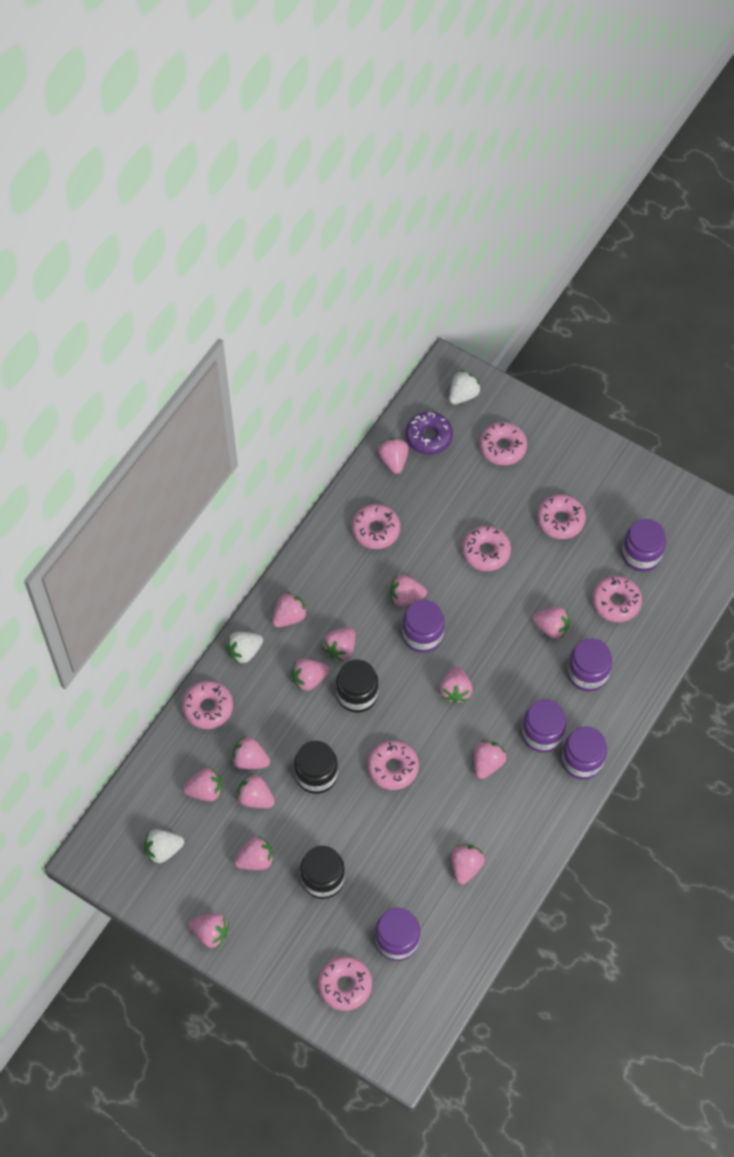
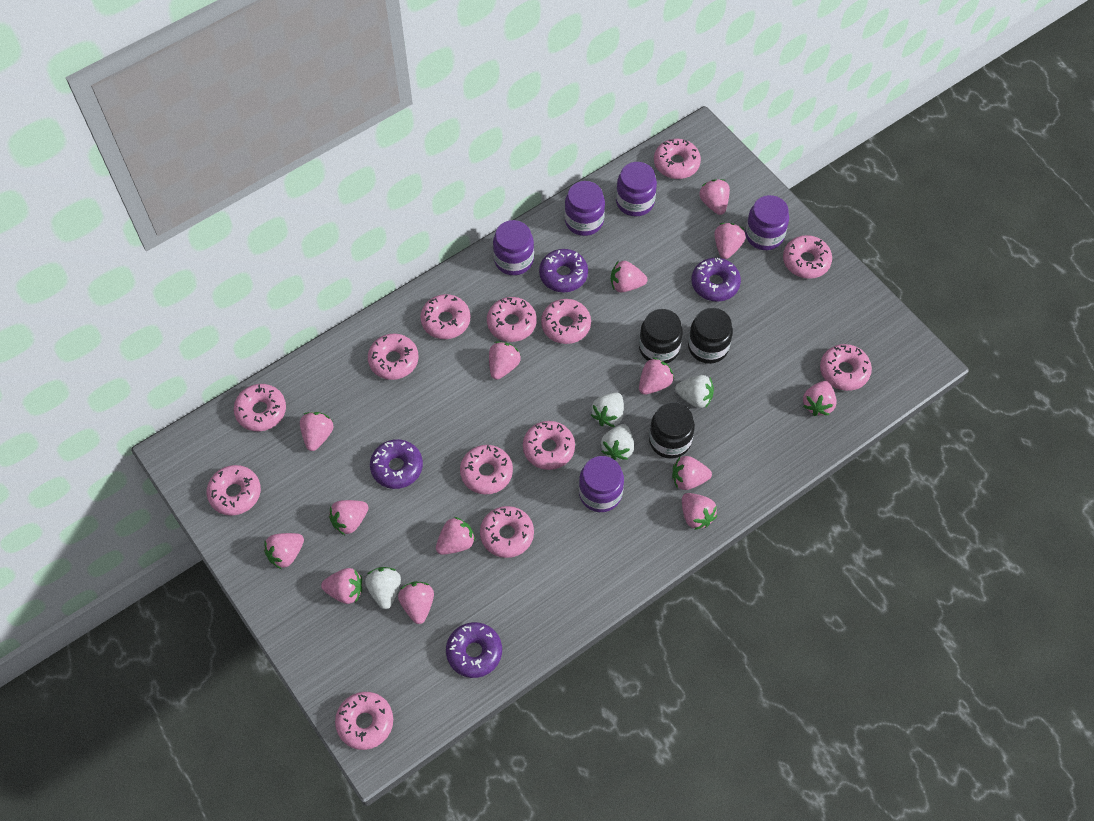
pink donut: 8 -> 13
purple donut: 1 -> 4
purple jar: 6 -> 5
white strawberry: 3 -> 4

